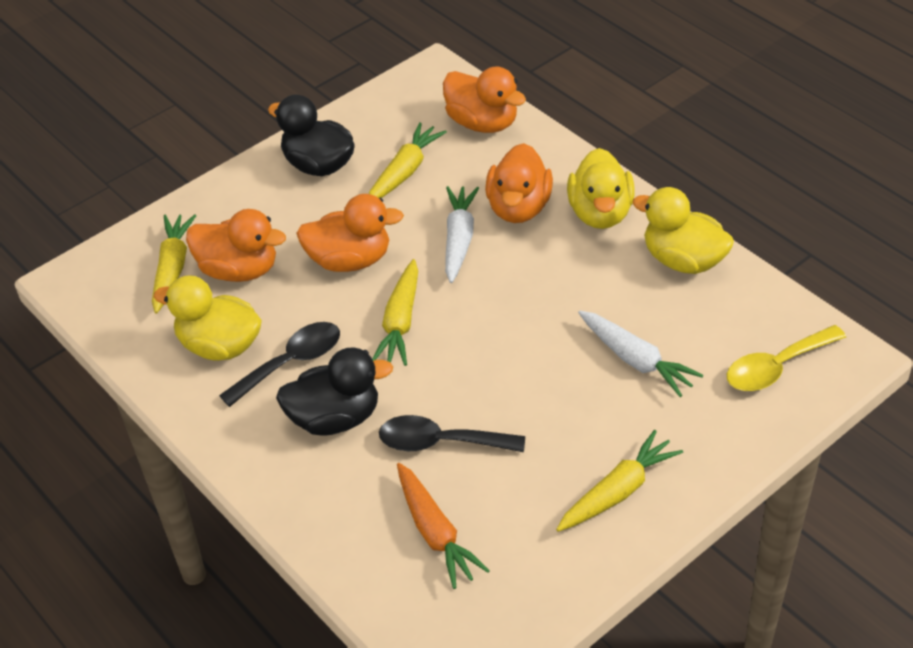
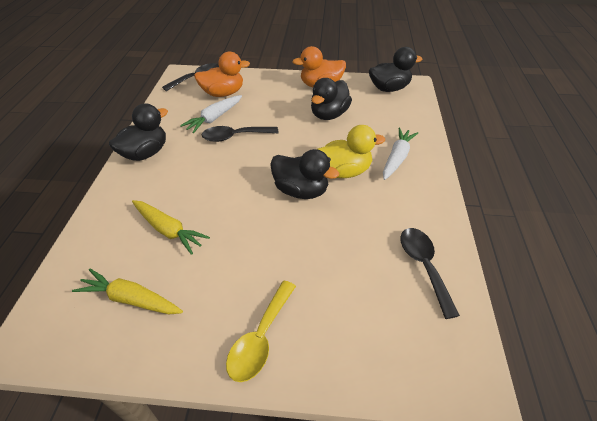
black duck: 2 -> 4
black spoon: 2 -> 3
orange carrot: 1 -> 0
orange duck: 4 -> 2
yellow carrot: 4 -> 2
yellow duck: 3 -> 1

